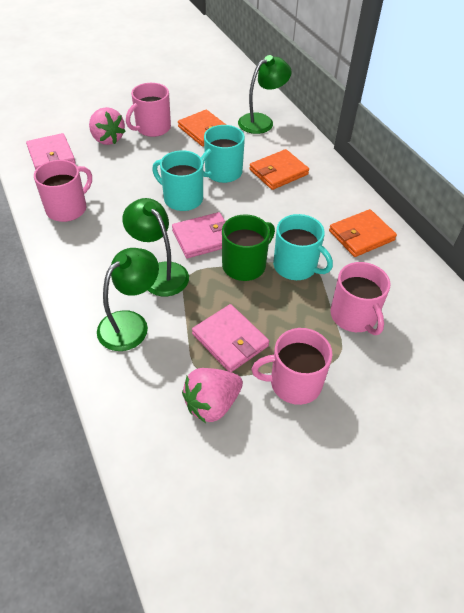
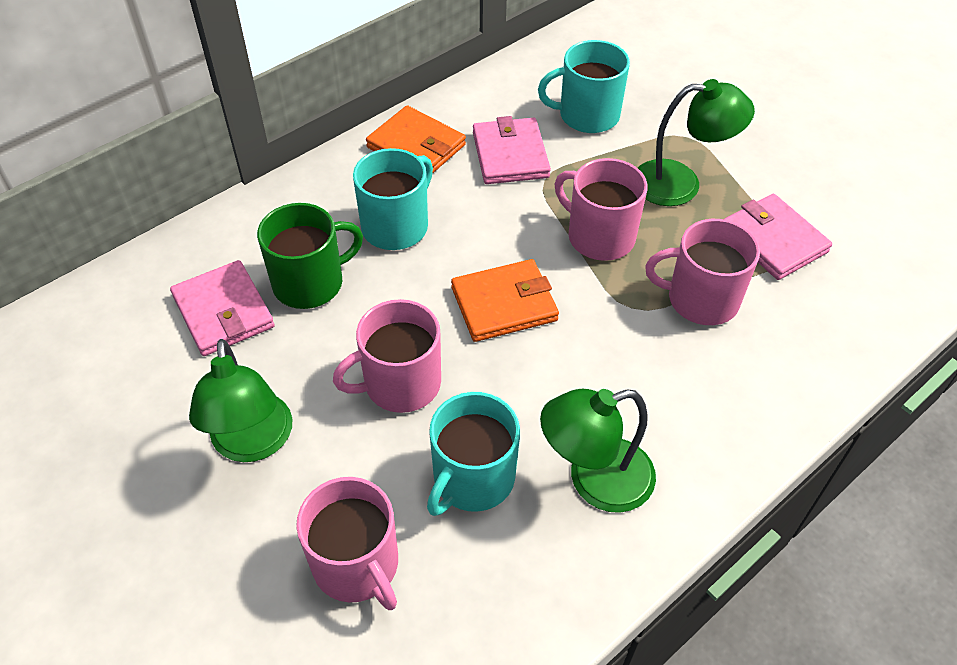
orange wallet: 3 -> 2
pink strawberry: 2 -> 0

